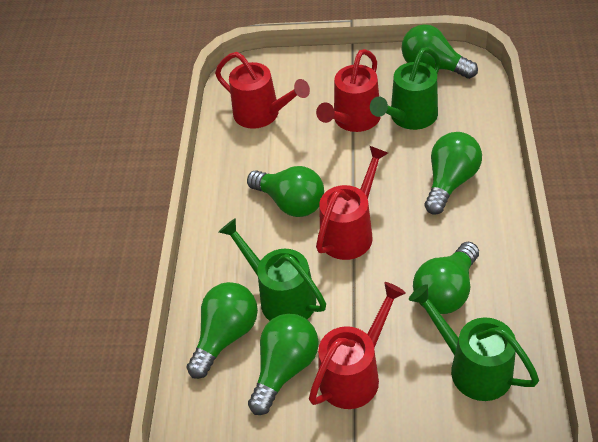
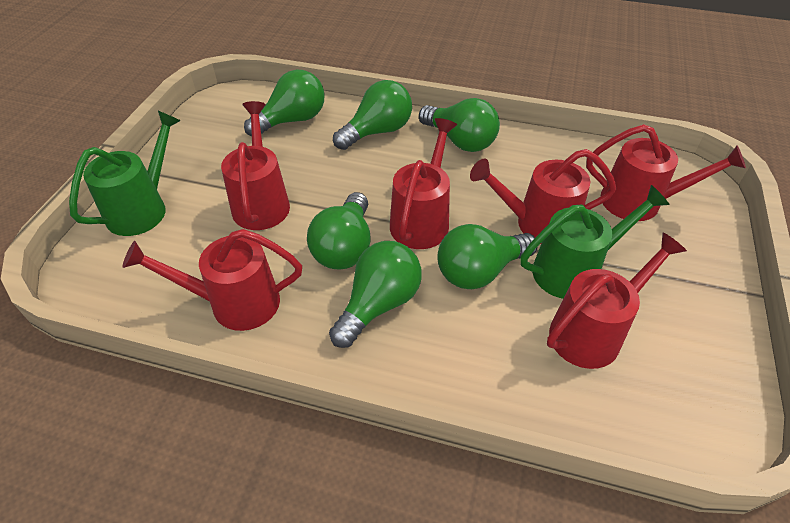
green watering can: 3 -> 2
red watering can: 4 -> 6

